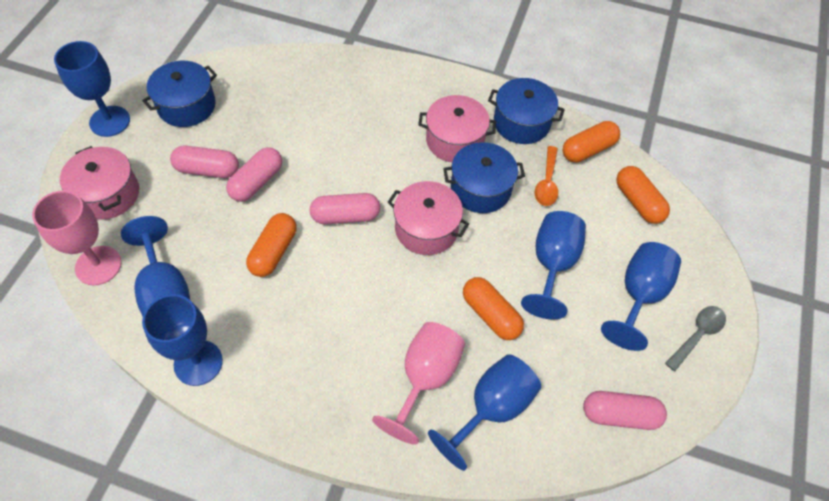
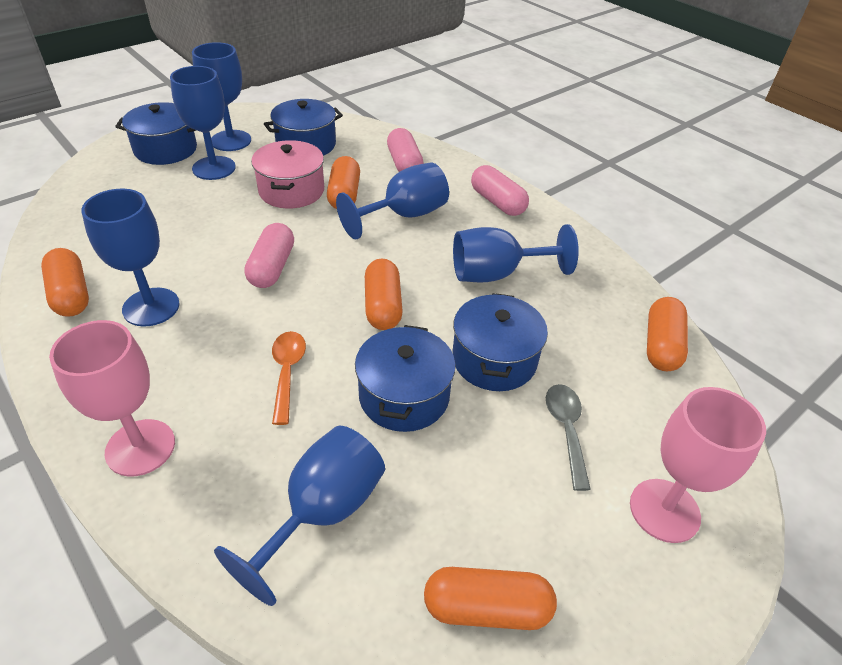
blue pot: 3 -> 4
orange capsule: 4 -> 5
pink capsule: 4 -> 3
pink pot: 3 -> 1

